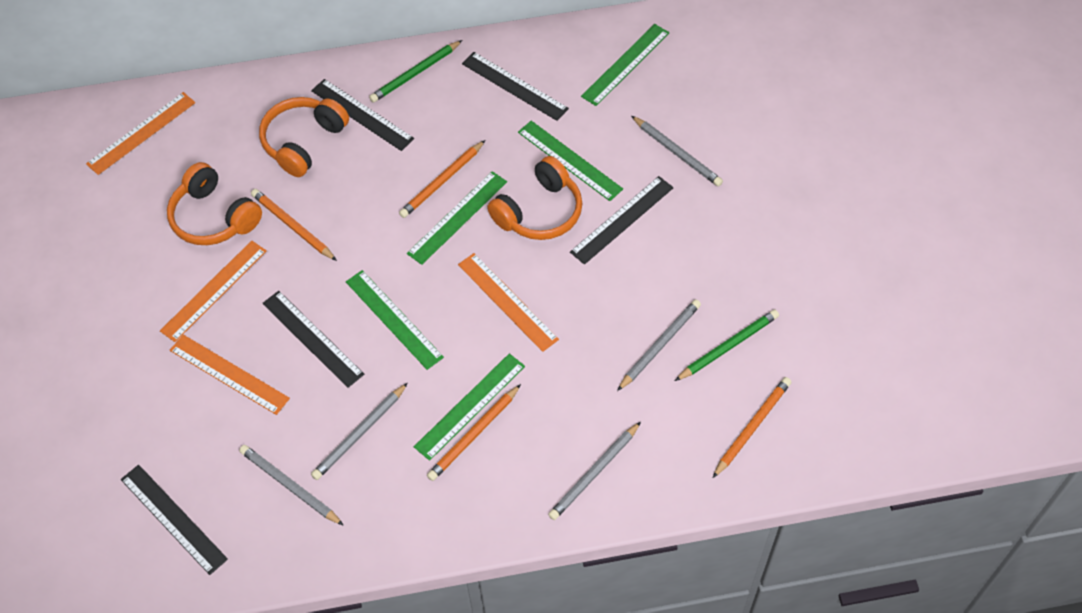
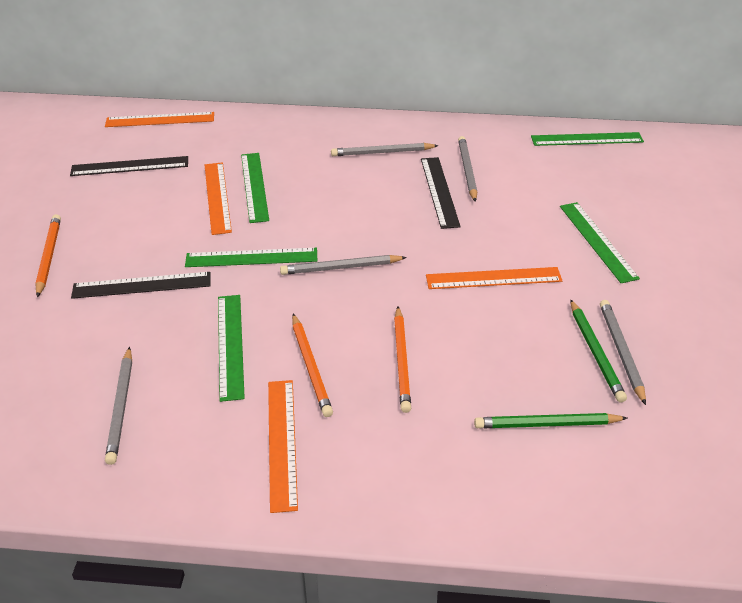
black ruler: 5 -> 3
orange headphones: 3 -> 0
orange pencil: 4 -> 3

